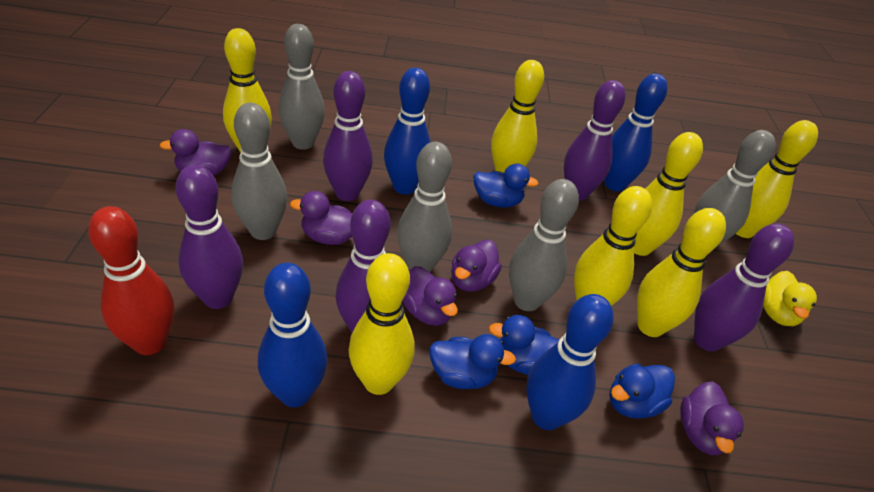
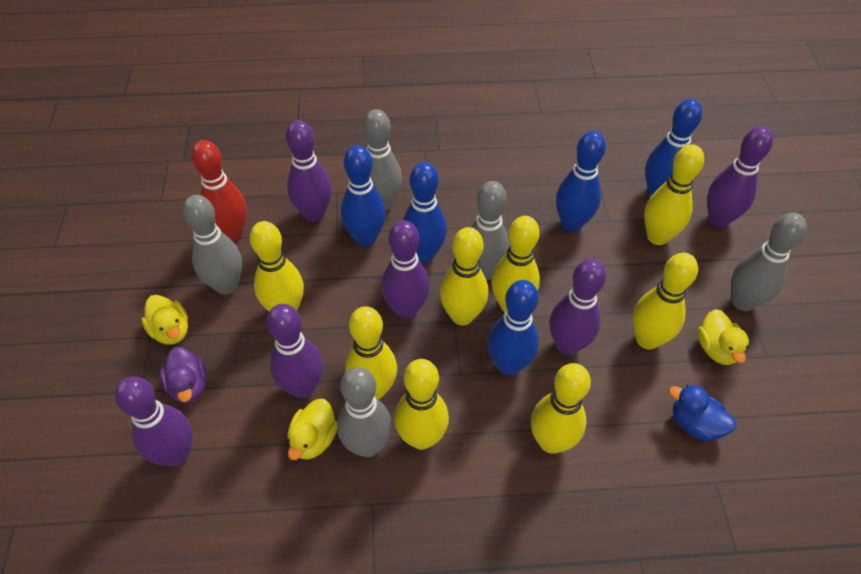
blue bowling pin: 4 -> 5
blue duck: 4 -> 1
purple bowling pin: 5 -> 6
purple duck: 5 -> 1
yellow bowling pin: 7 -> 8
yellow duck: 1 -> 3

